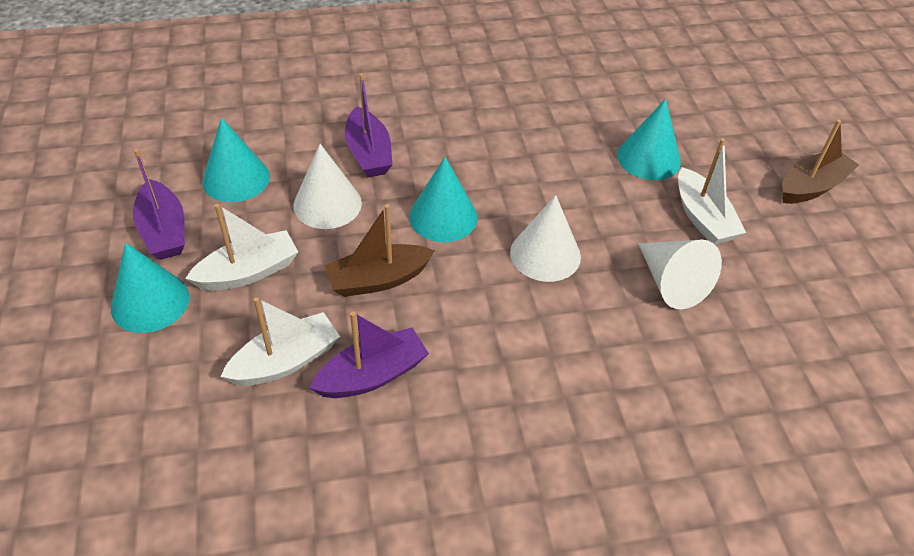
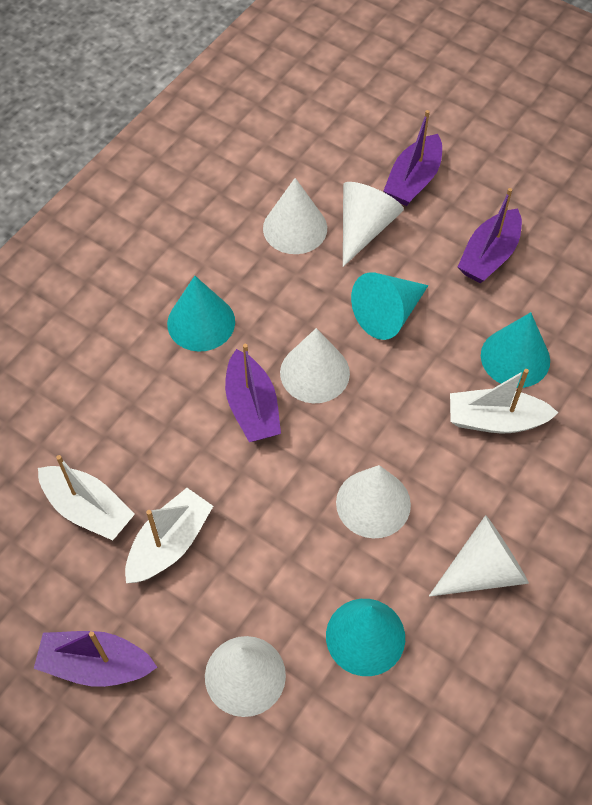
brown boat: 2 -> 0
purple boat: 3 -> 4
white cone: 3 -> 6

